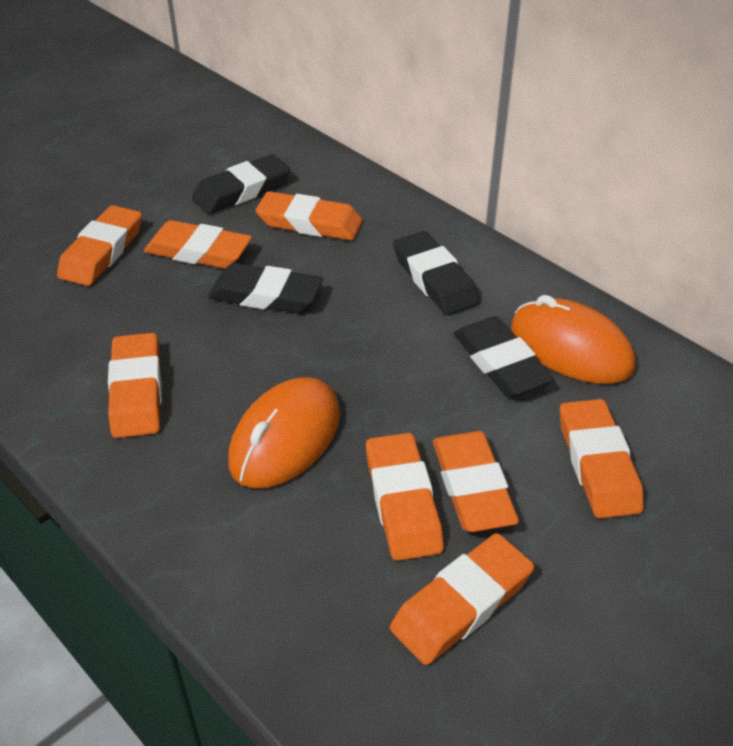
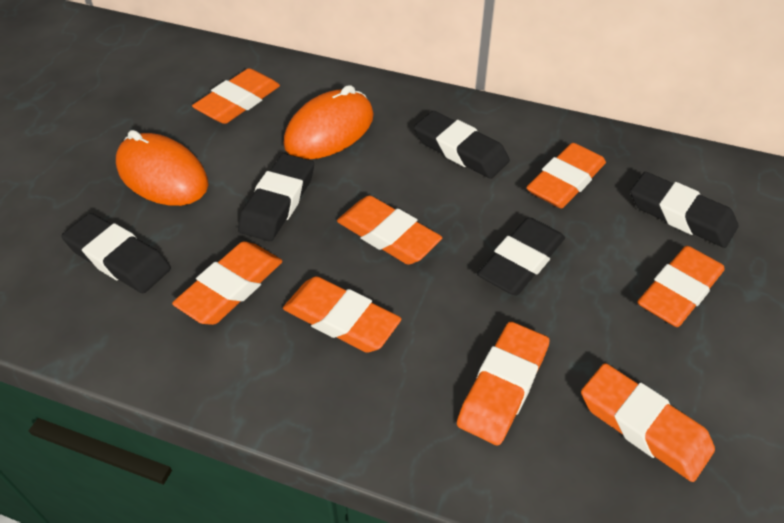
black eraser: 4 -> 5

